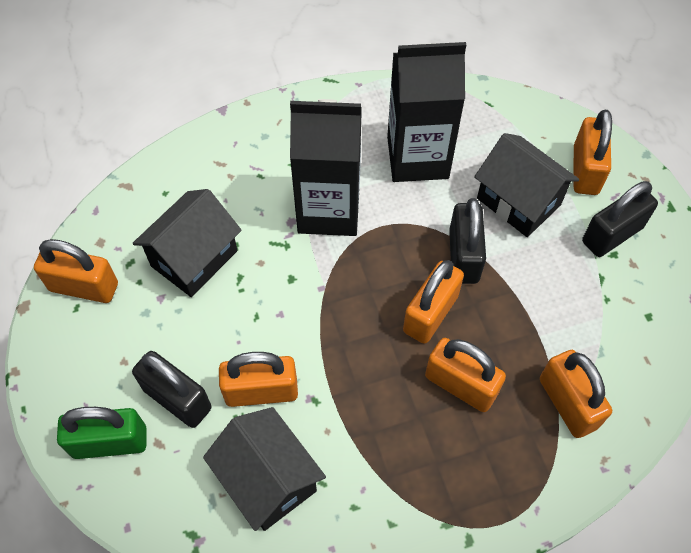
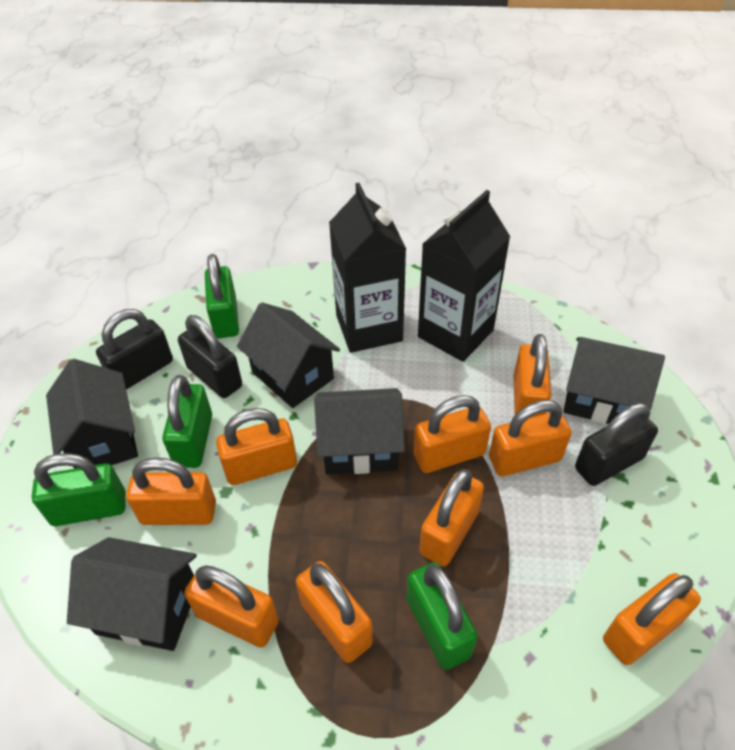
black house: 3 -> 5
green padlock: 1 -> 4
orange padlock: 6 -> 9

